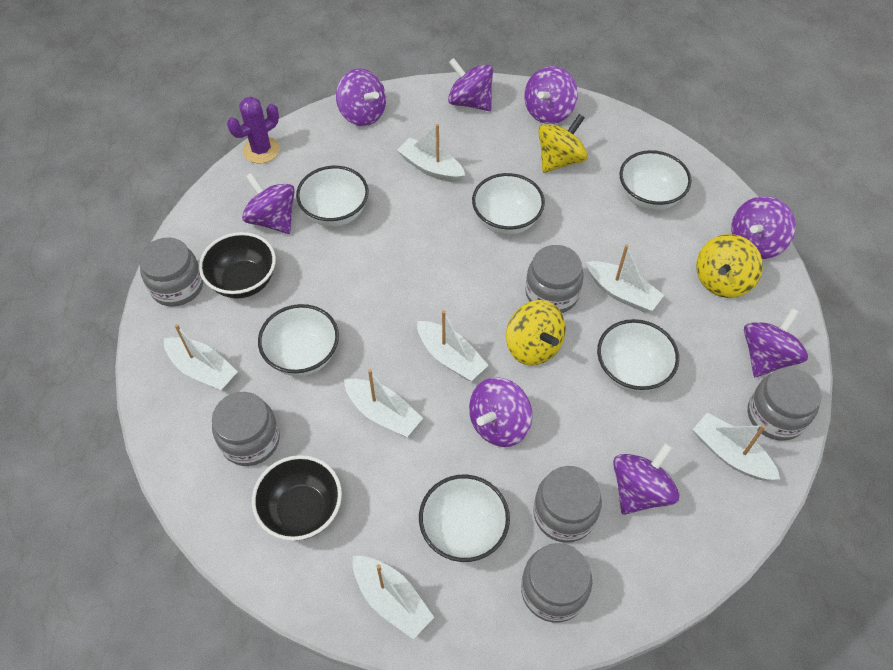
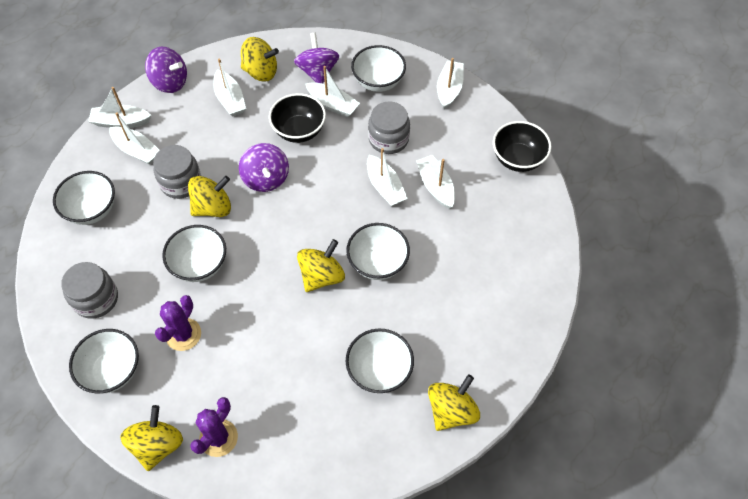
grey jar: 6 -> 3
purple cactus: 1 -> 2
purple spinning top: 8 -> 3
yellow spinning top: 3 -> 5

